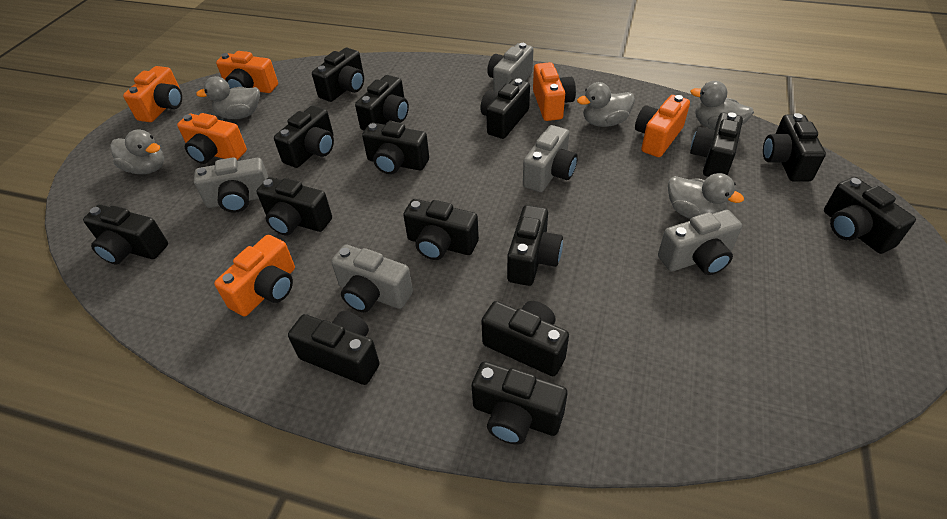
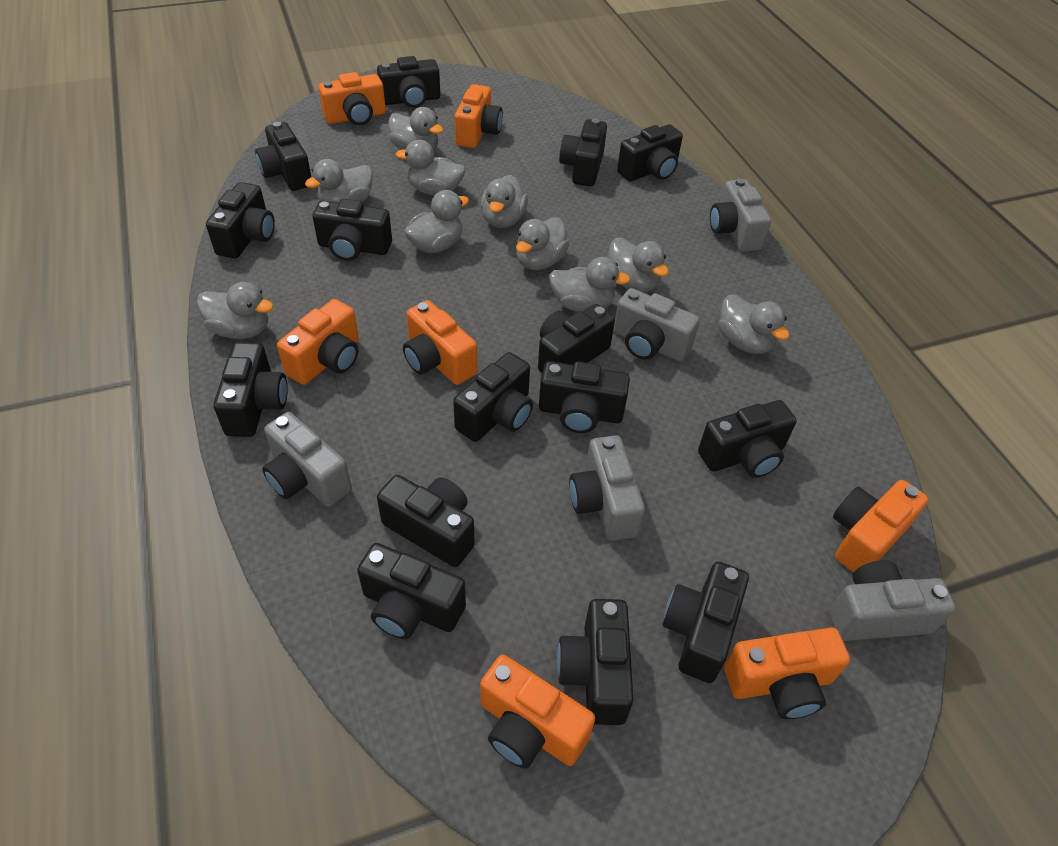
grey duck: 5 -> 10
orange camera: 6 -> 7

